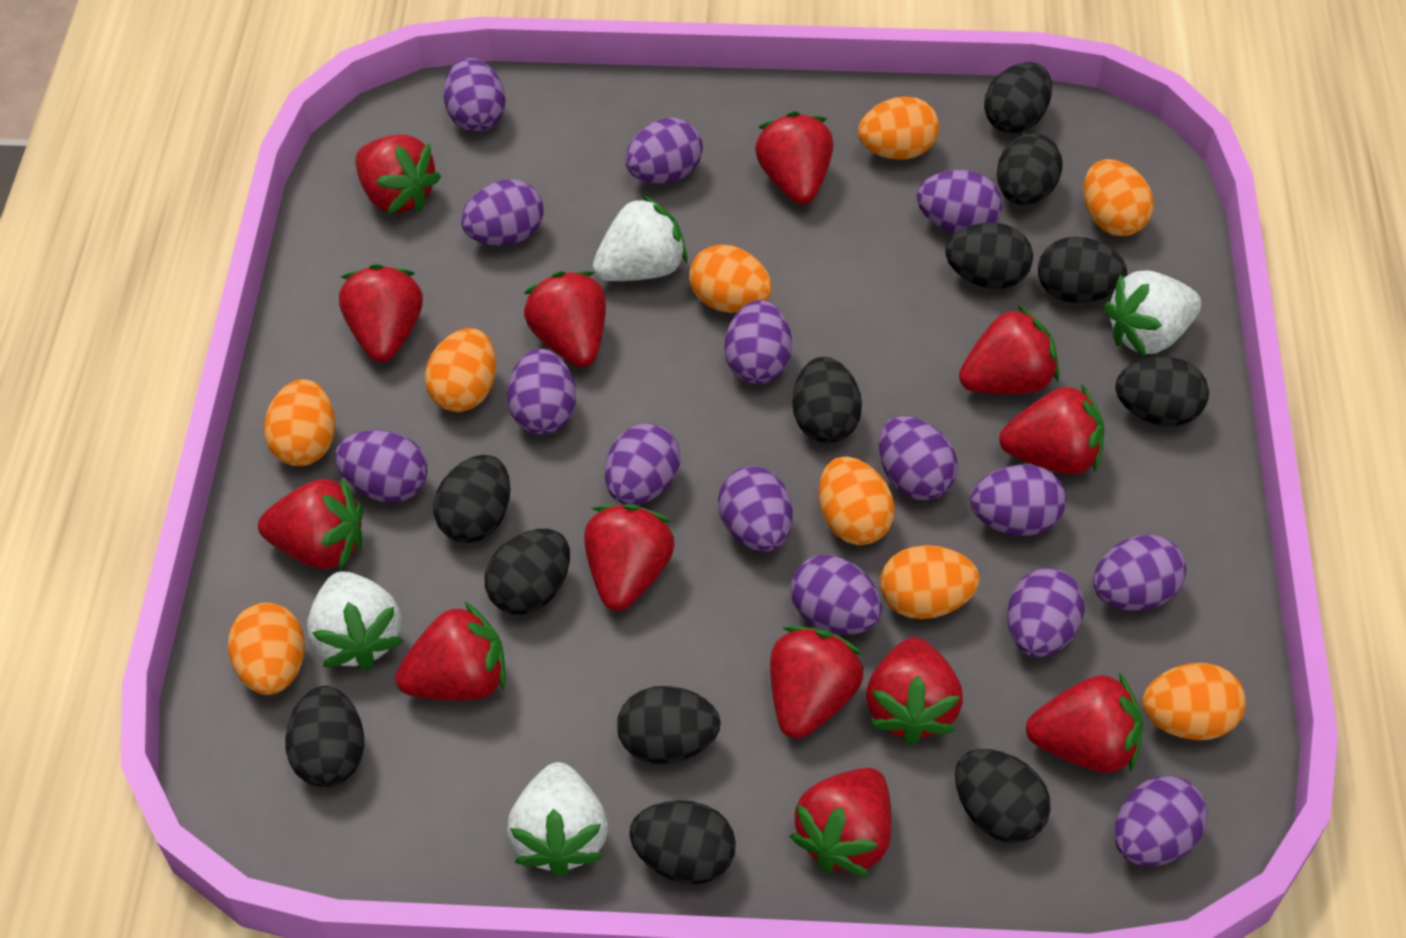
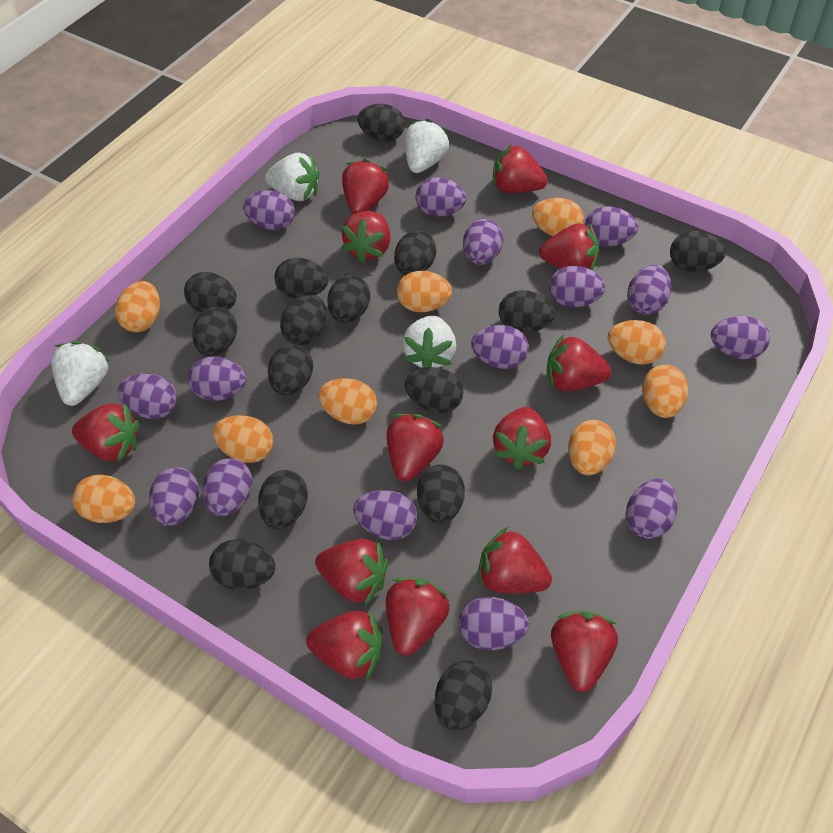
black egg: 12 -> 15

